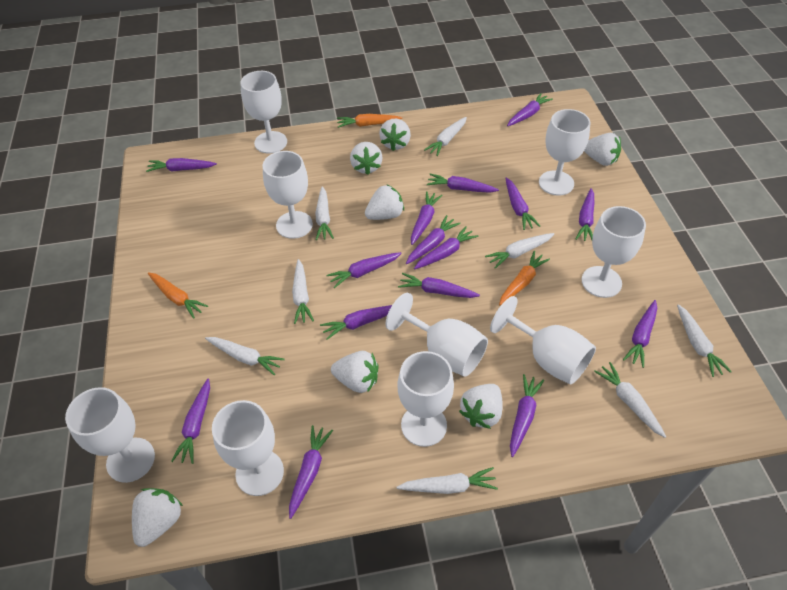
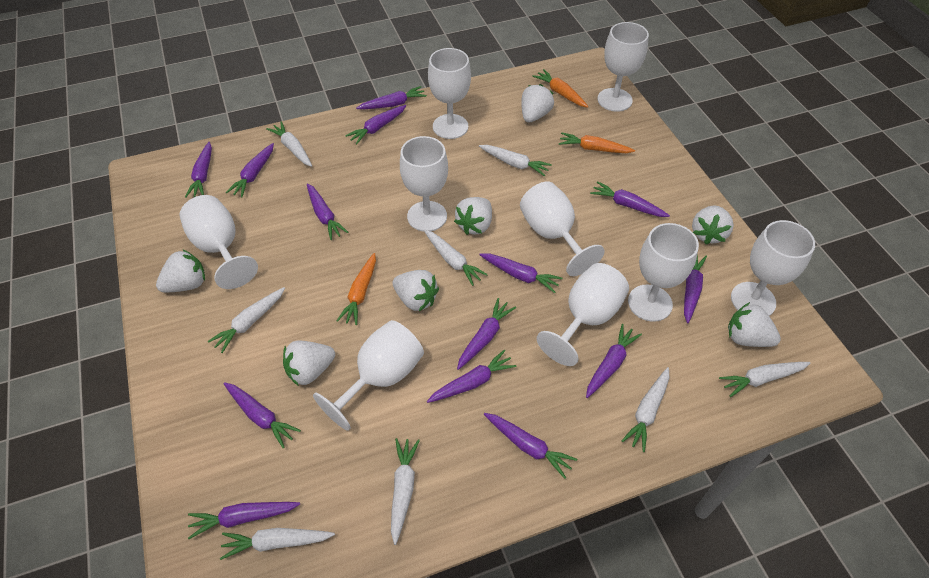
purple carrot: 15 -> 14

